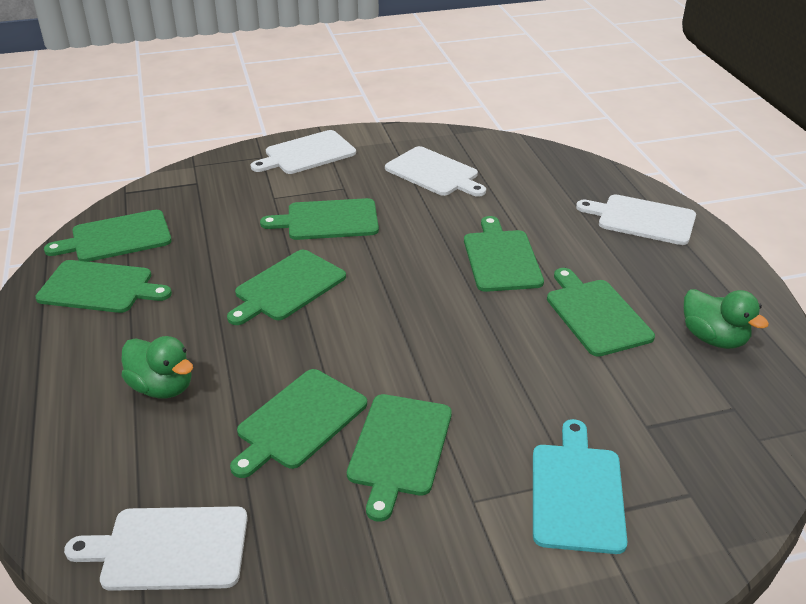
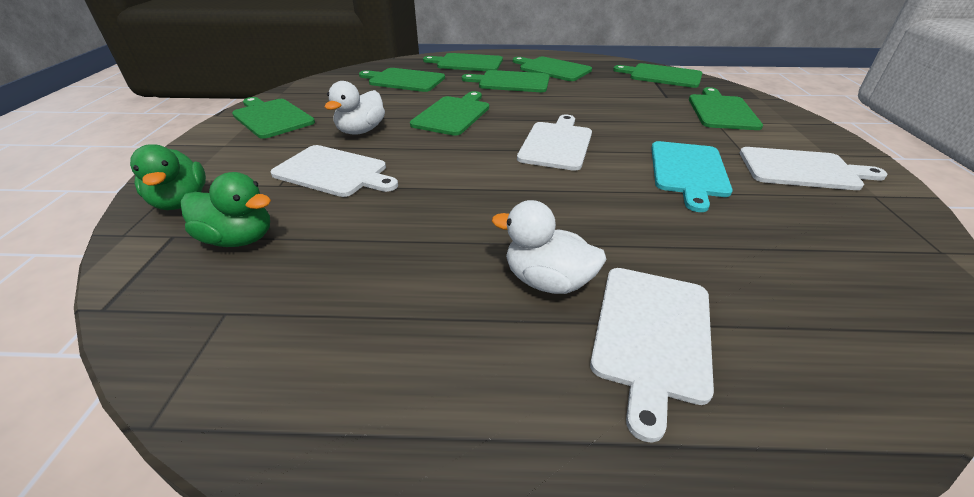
white duck: 0 -> 2

